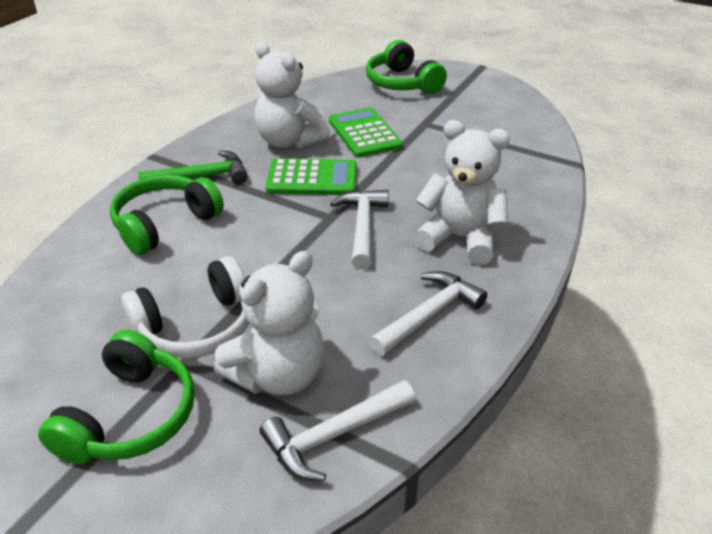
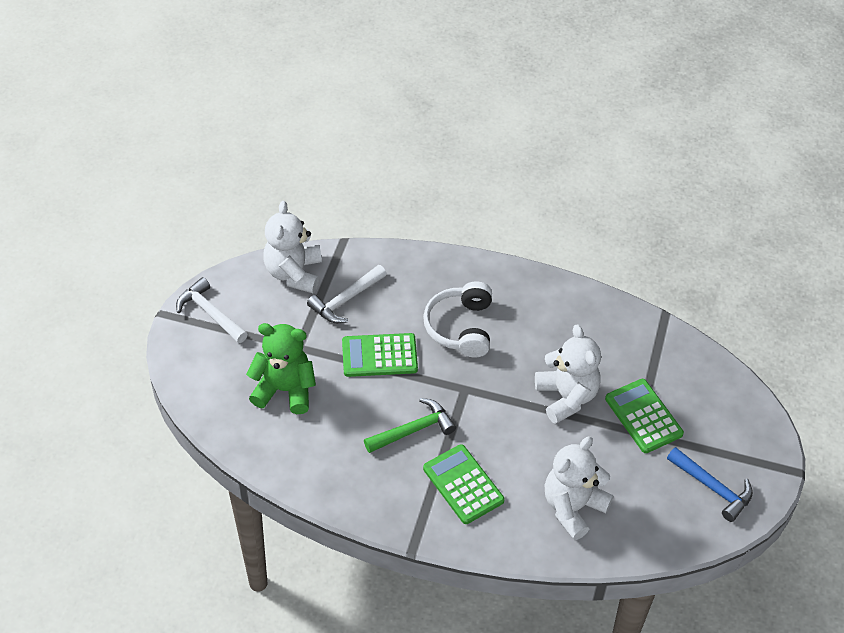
blue hammer: 0 -> 1
green calculator: 2 -> 3
green headphones: 3 -> 0
green teddy bear: 0 -> 1
white hammer: 3 -> 2

